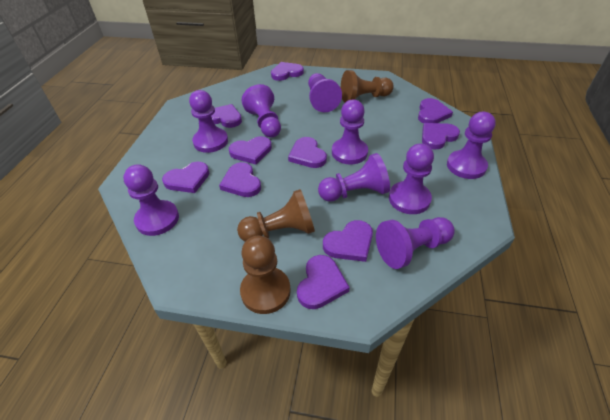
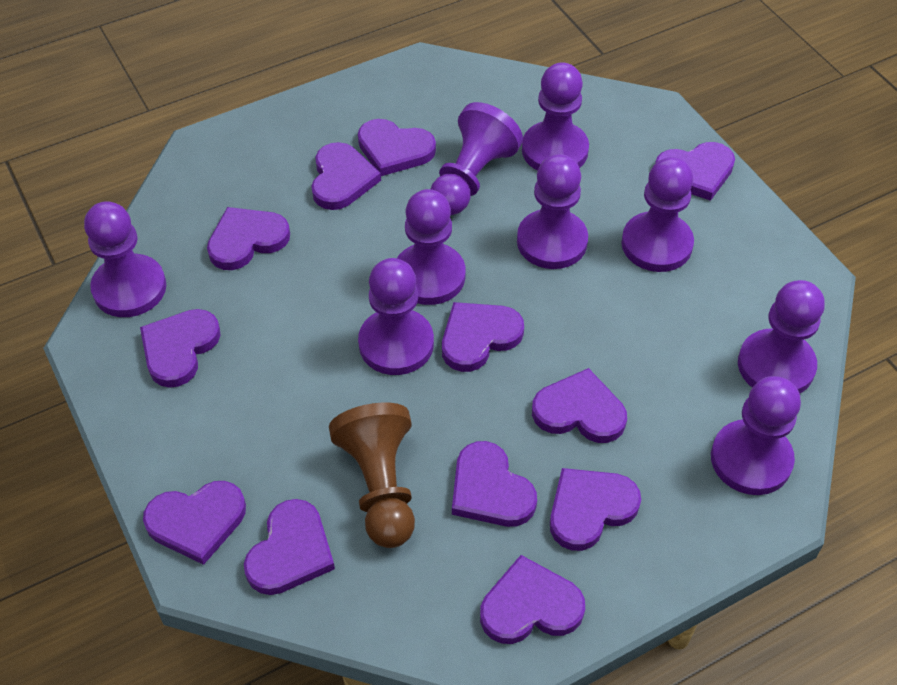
brown pawn: 3 -> 1
purple heart: 10 -> 12

